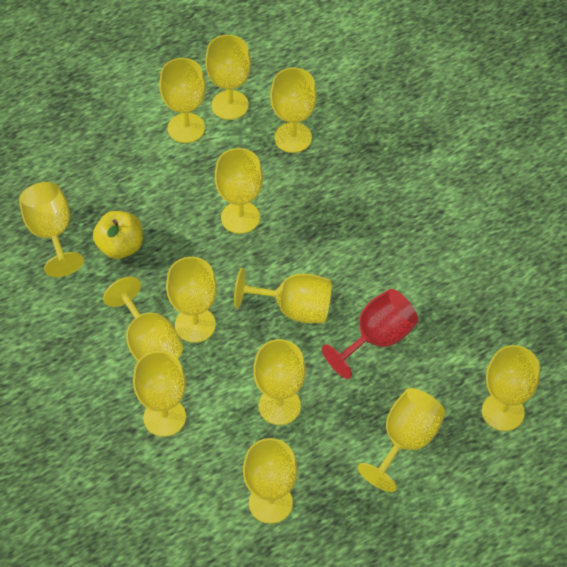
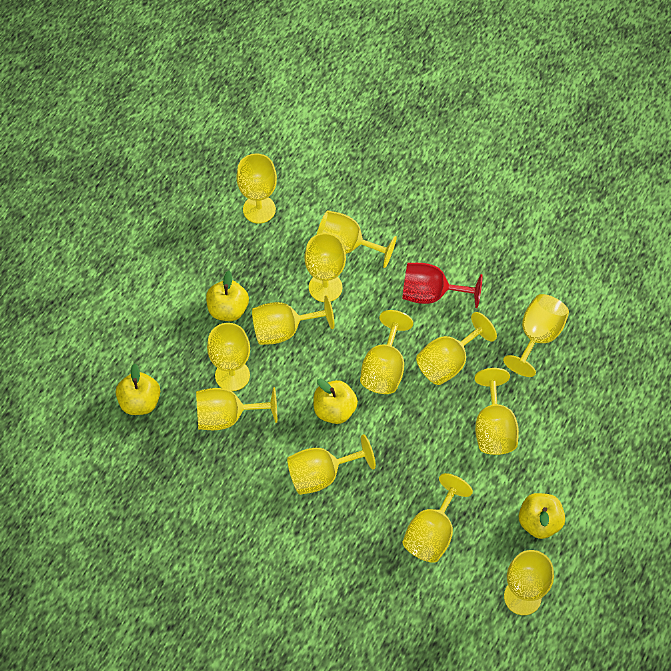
yellow apple: 1 -> 4

